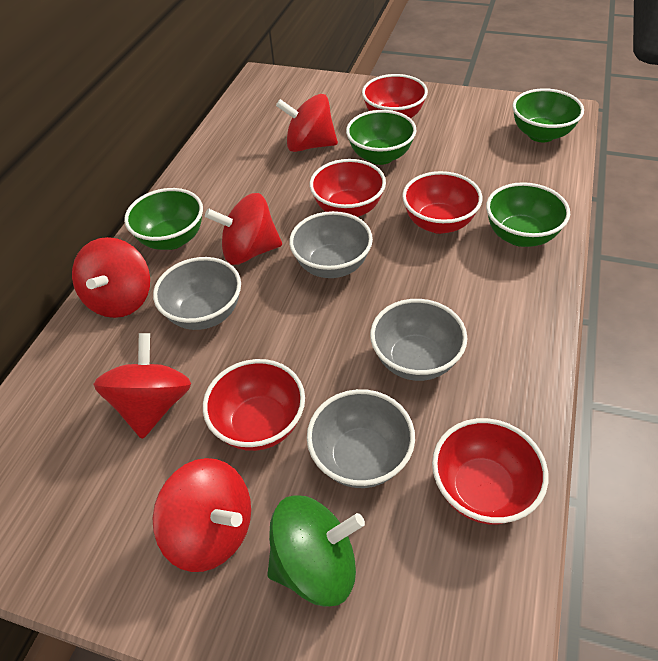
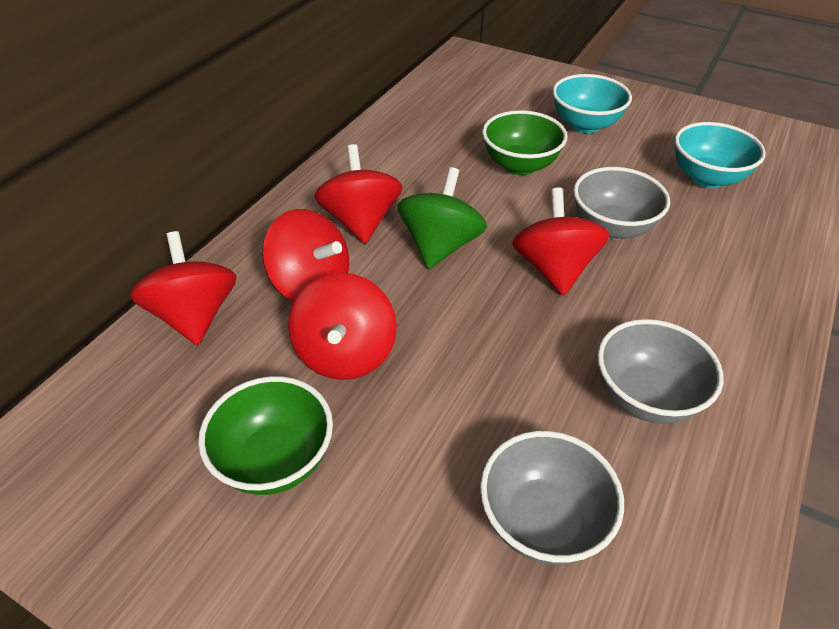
green bowl: 4 -> 2
grey bowl: 4 -> 3
red bowl: 5 -> 0
turquoise bowl: 0 -> 2

